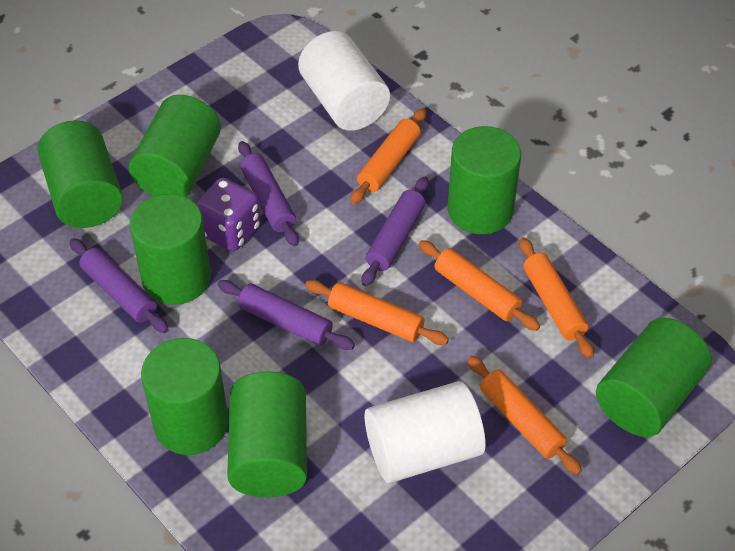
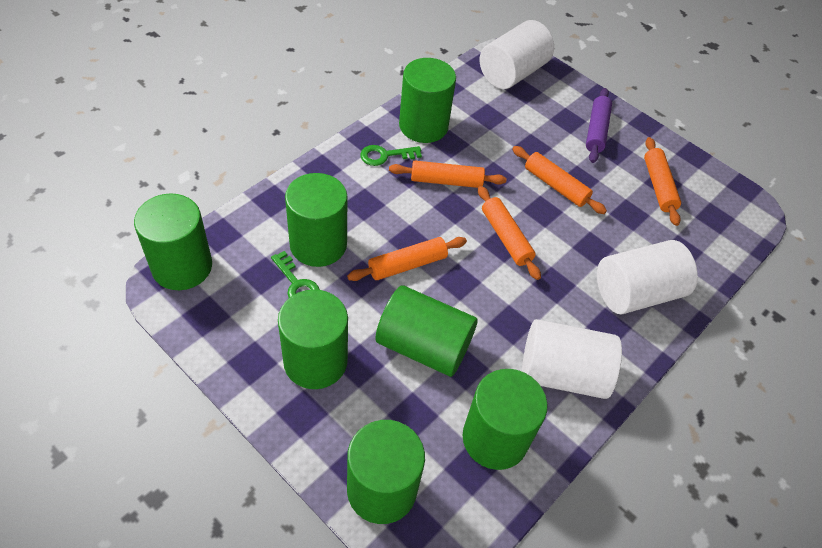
green key: 0 -> 2
purple dice: 1 -> 0
purple rolling pin: 4 -> 1
white cylinder: 2 -> 3

